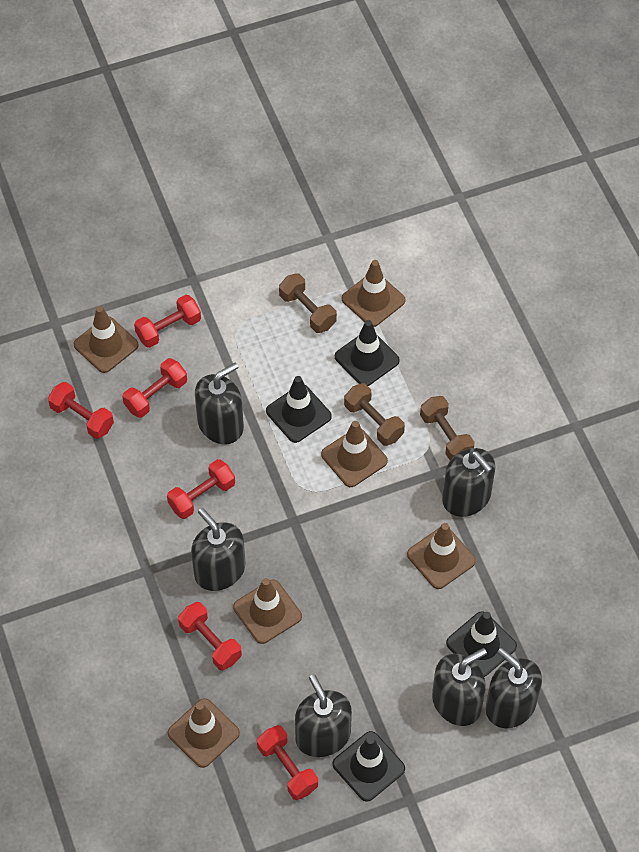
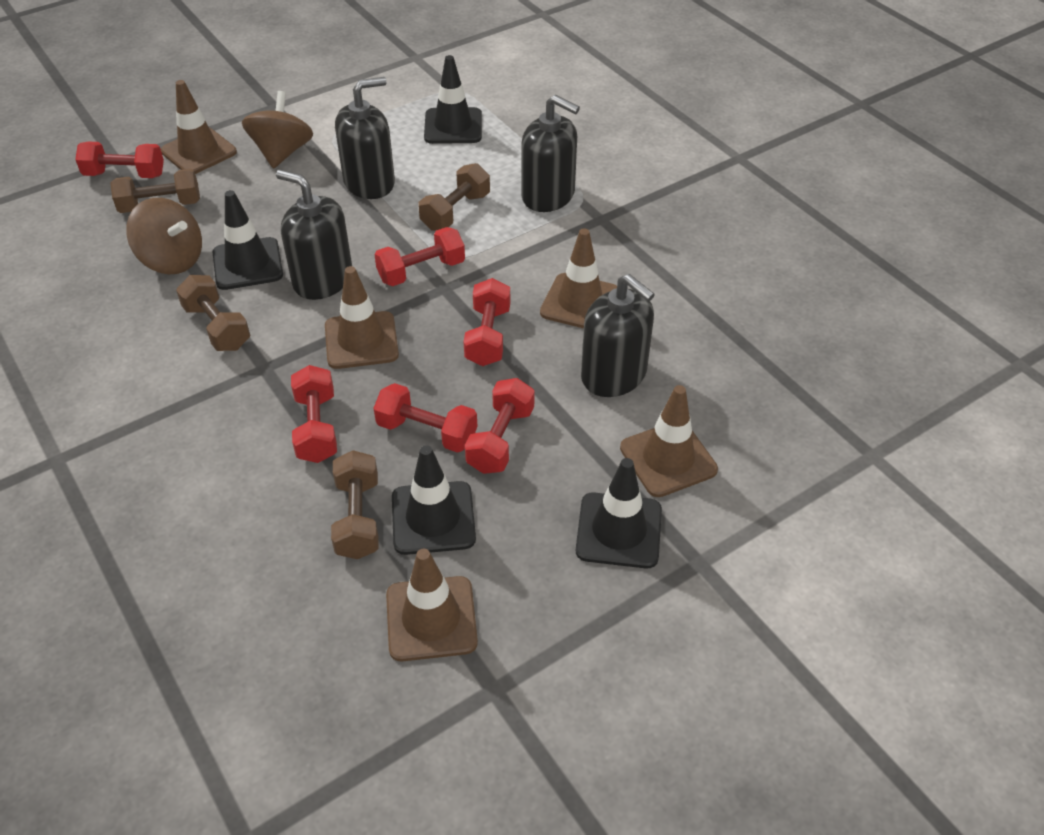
black soap dispenser: 6 -> 4
brown dumbbell: 3 -> 4
brown spinning top: 0 -> 2
brown traffic cone: 6 -> 5

